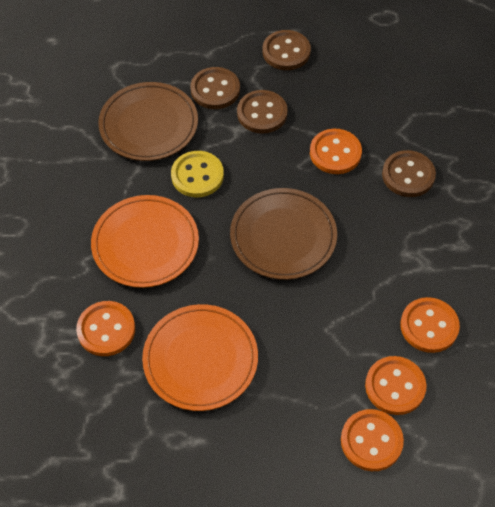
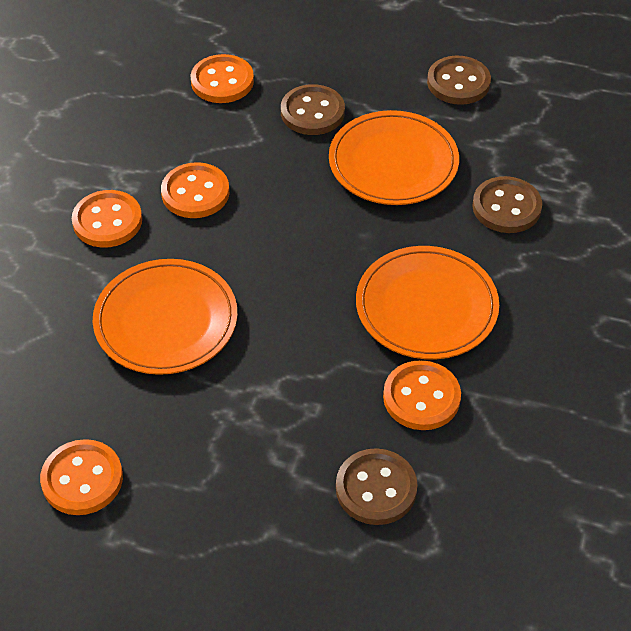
brown plate: 2 -> 0
orange plate: 2 -> 3
yellow button: 1 -> 0

